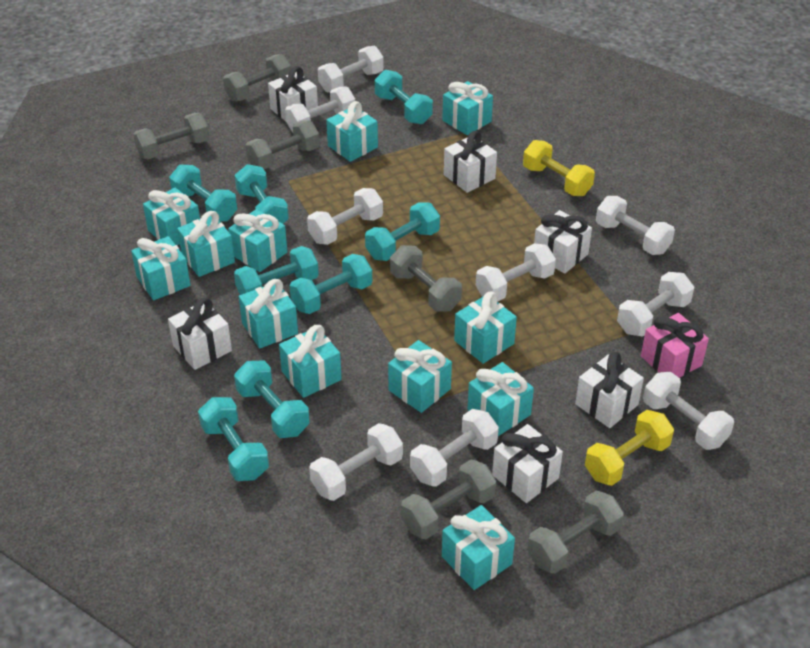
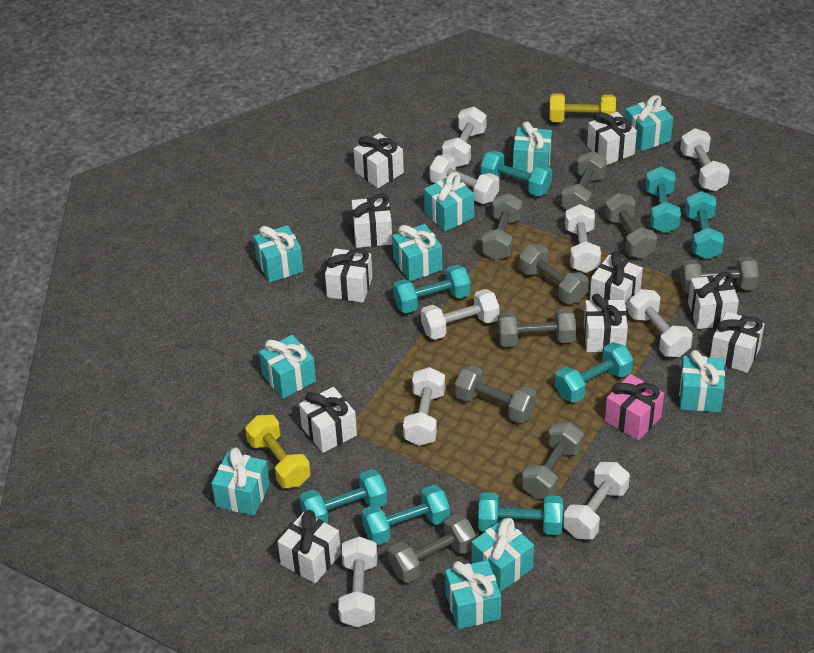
grey dumbbell: 6 -> 9
turquoise gift: 12 -> 10
white gift: 6 -> 10

